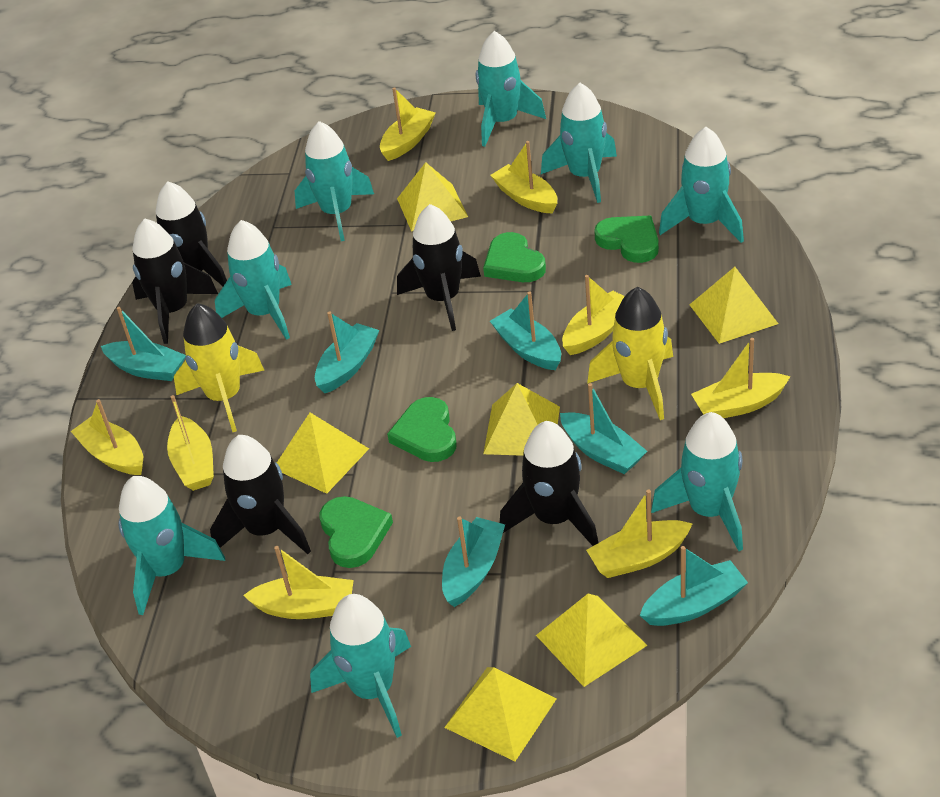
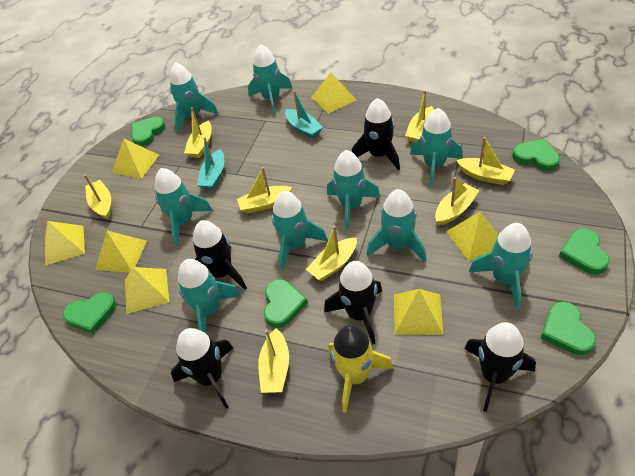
green heart: 4 -> 6
turquoise boat: 6 -> 2
turquoise rocket: 8 -> 9
yellow pyramid: 6 -> 7
yellow rocket: 2 -> 1

